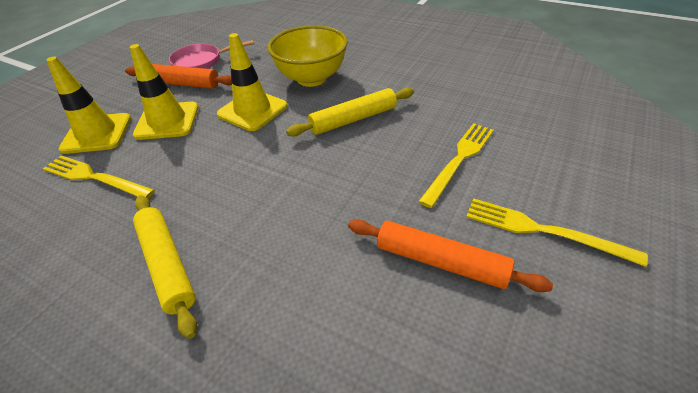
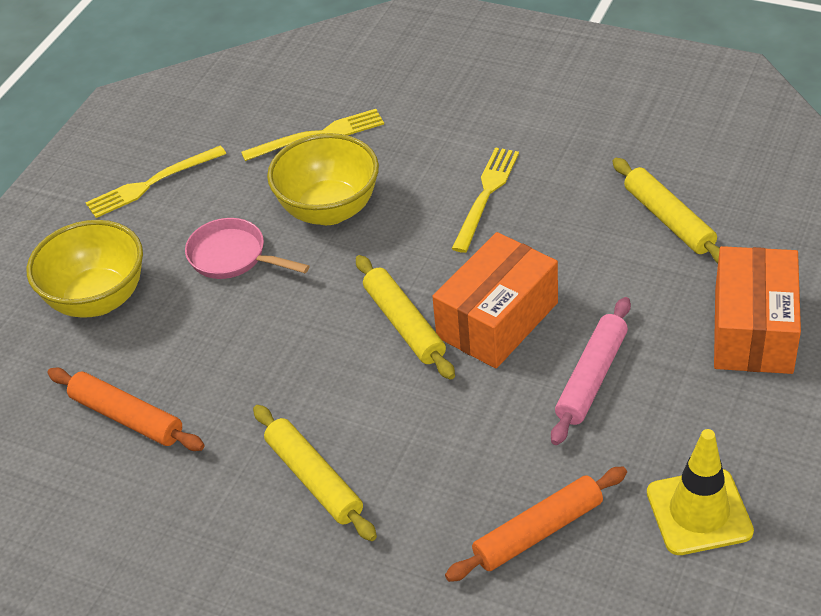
orange box: 0 -> 2
pink rolling pin: 0 -> 1
yellow bowl: 1 -> 2
yellow rolling pin: 2 -> 3
yellow traffic cone: 3 -> 1

